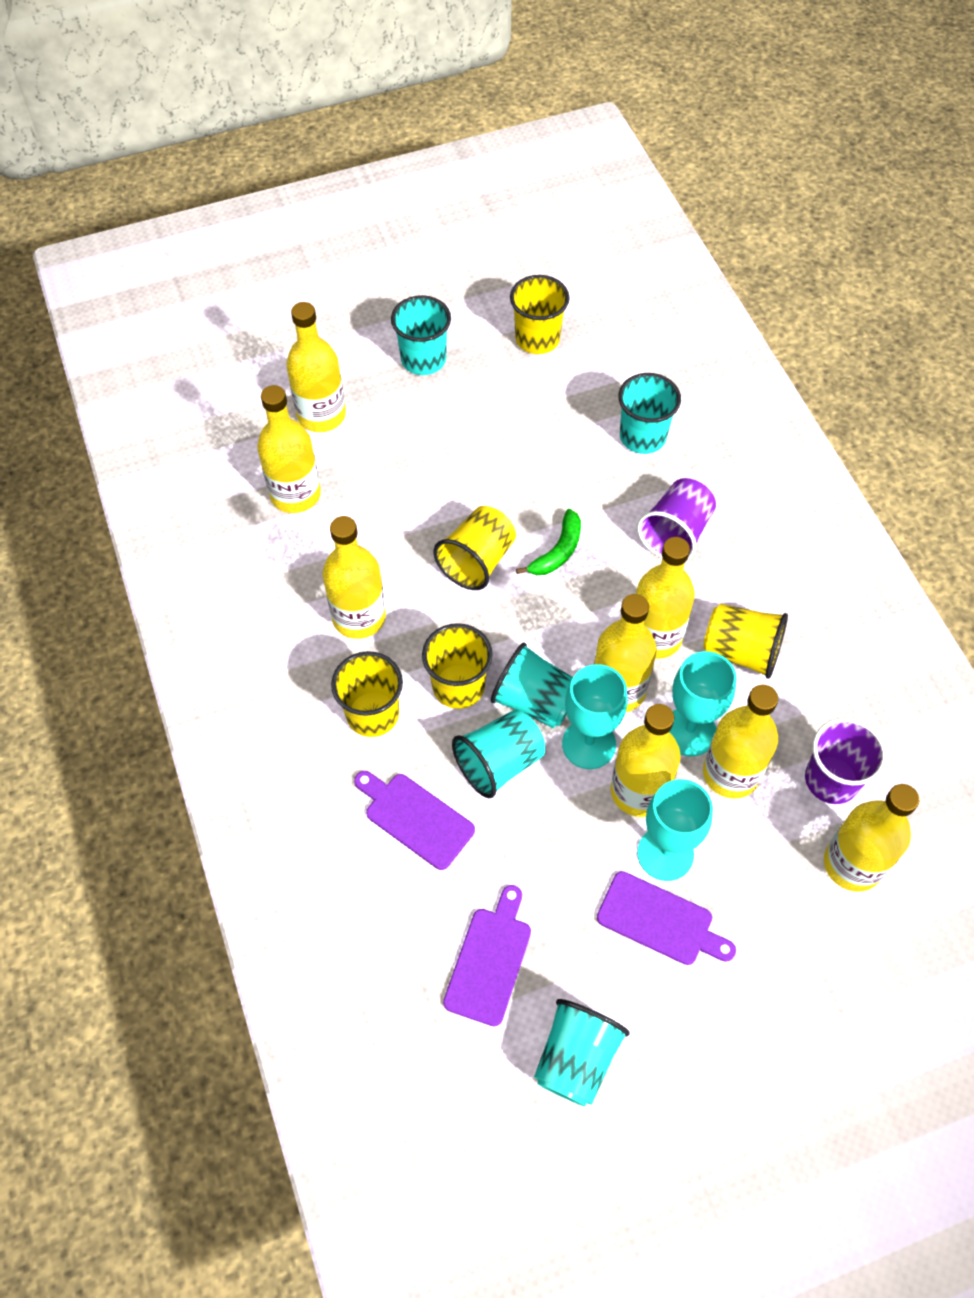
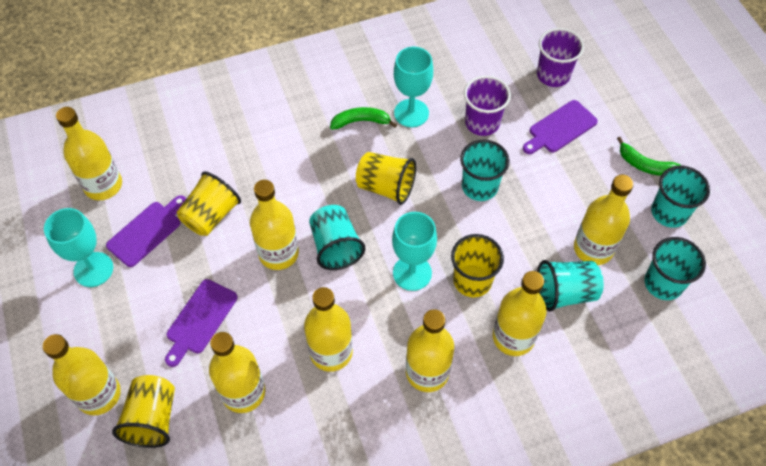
green banana: 1 -> 2
yellow cup: 5 -> 4

